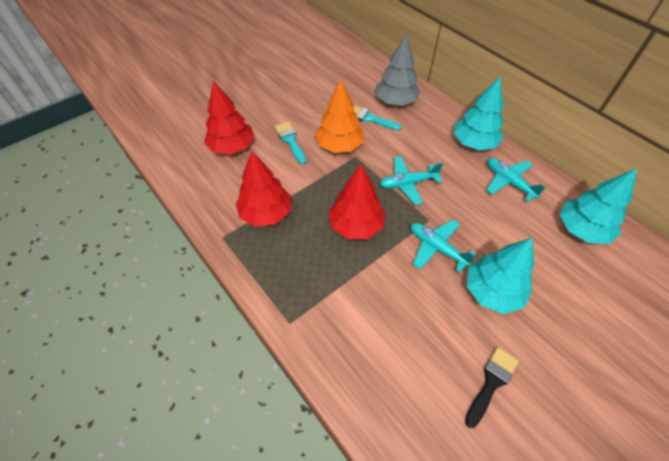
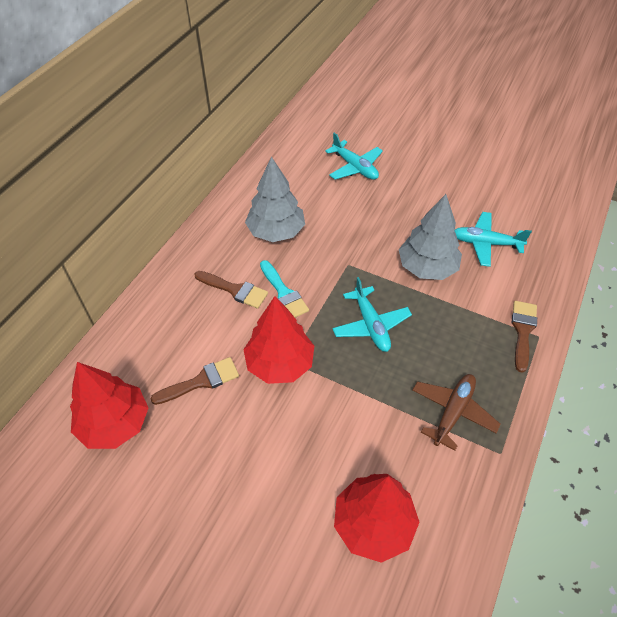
black brush: 1 -> 0
brown brush: 0 -> 3
brown plane: 0 -> 1
grey tree: 1 -> 2
orange tree: 1 -> 0
turquoise brush: 2 -> 1
turquoise tree: 3 -> 0

